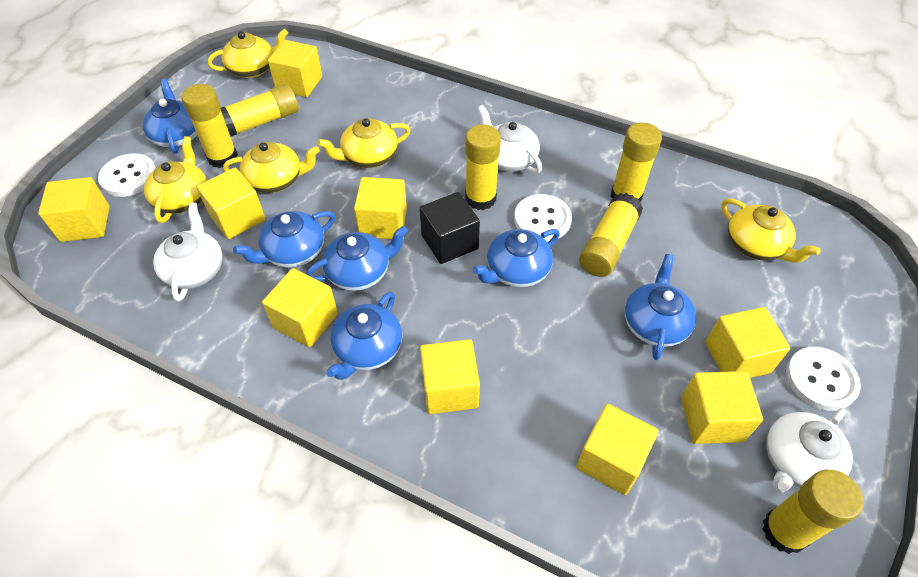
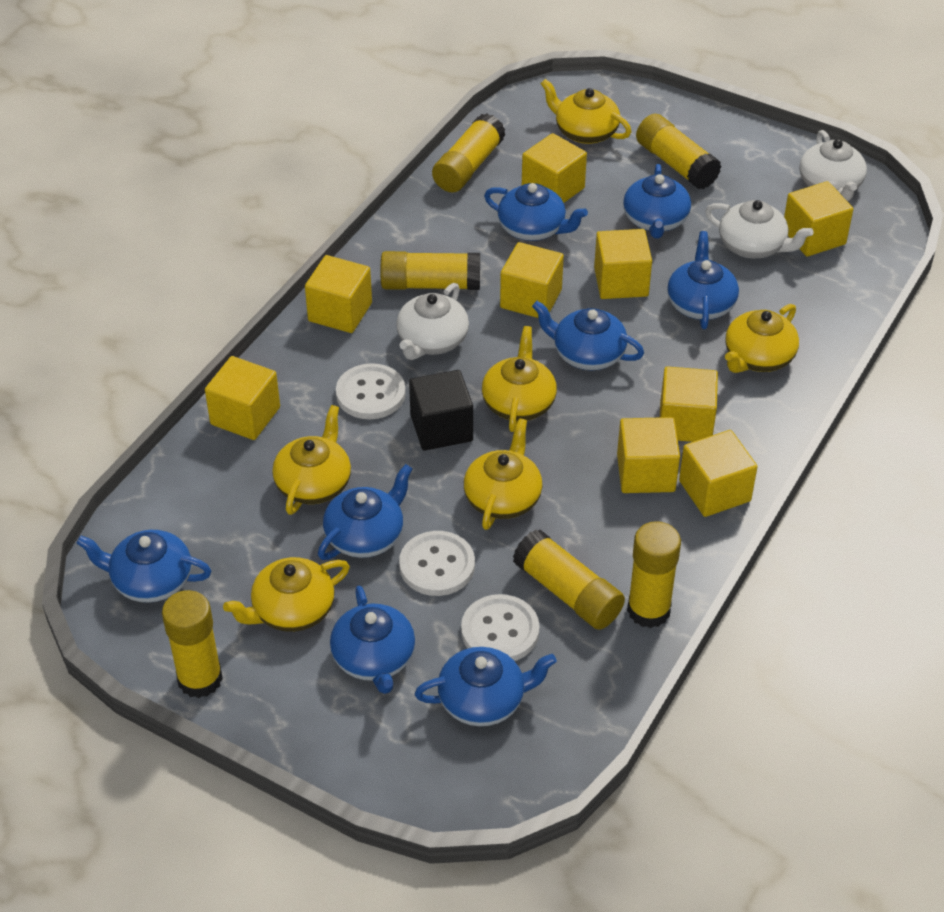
blue teapot: 6 -> 8
yellow teapot: 5 -> 6

